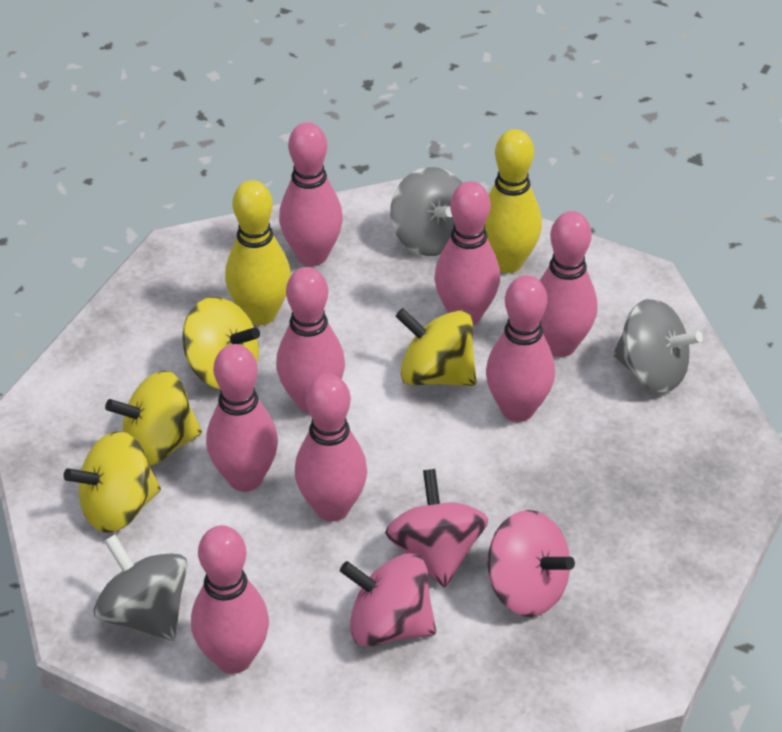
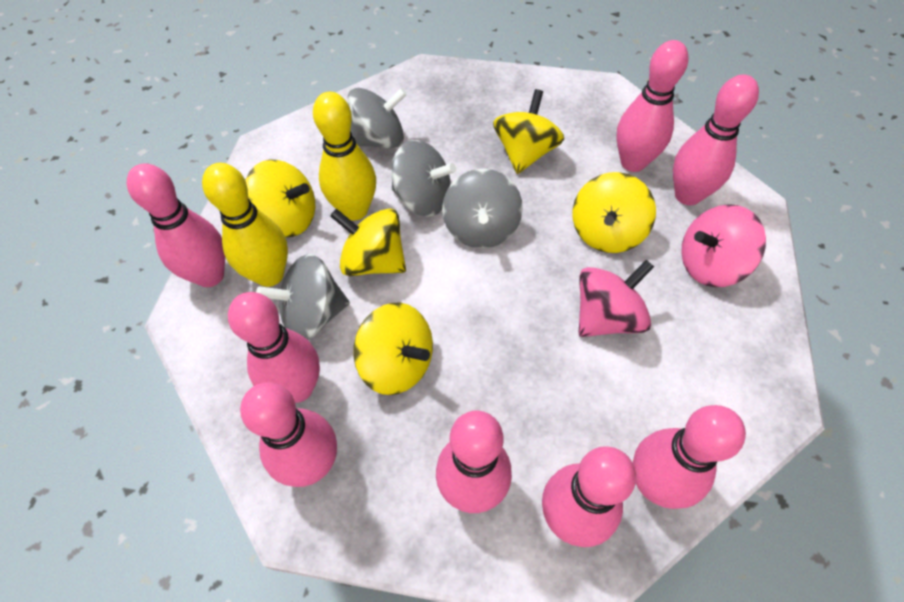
grey spinning top: 3 -> 4
pink spinning top: 3 -> 2
yellow spinning top: 4 -> 5

